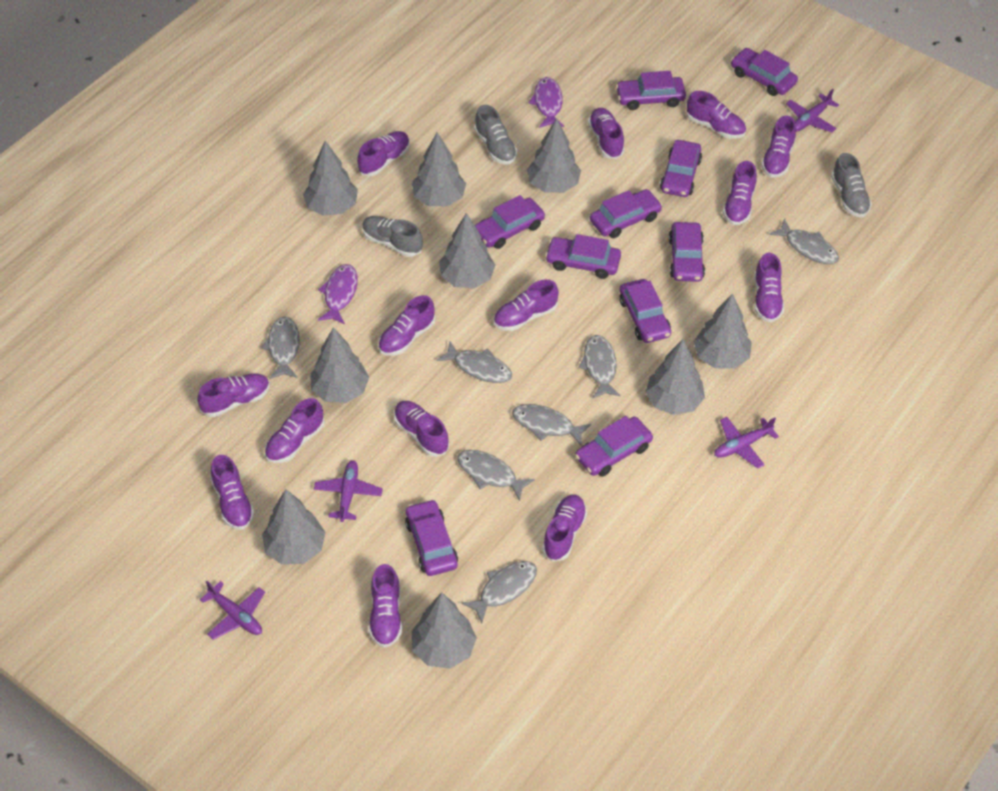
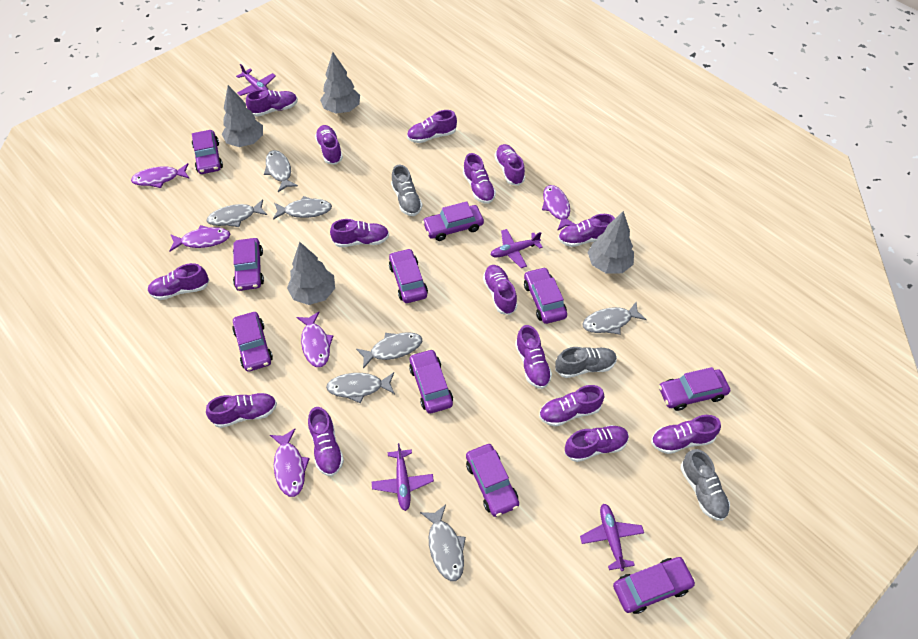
grey tree: 9 -> 4
purple fish: 2 -> 5
purple shoe: 14 -> 15

